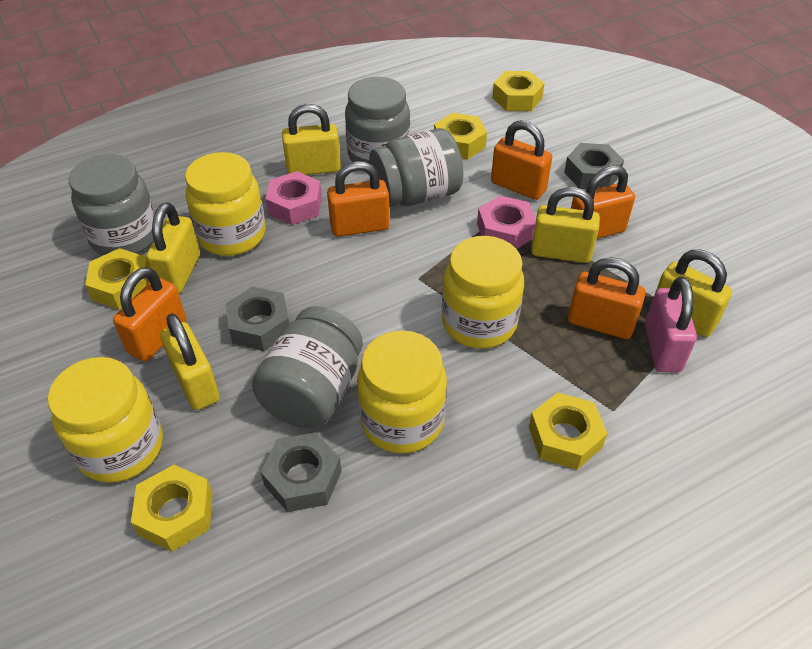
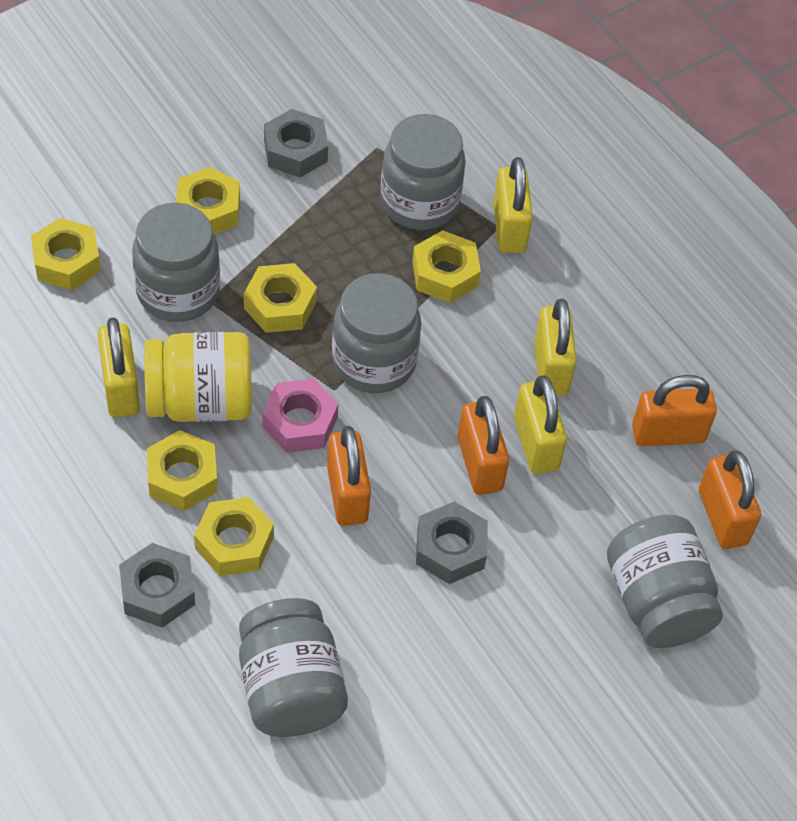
grey jar: 4 -> 5
orange padlock: 5 -> 4
pink nut: 2 -> 1
pink padlock: 1 -> 0
yellow jar: 4 -> 1
yellow nut: 5 -> 6
yellow padlock: 5 -> 4

